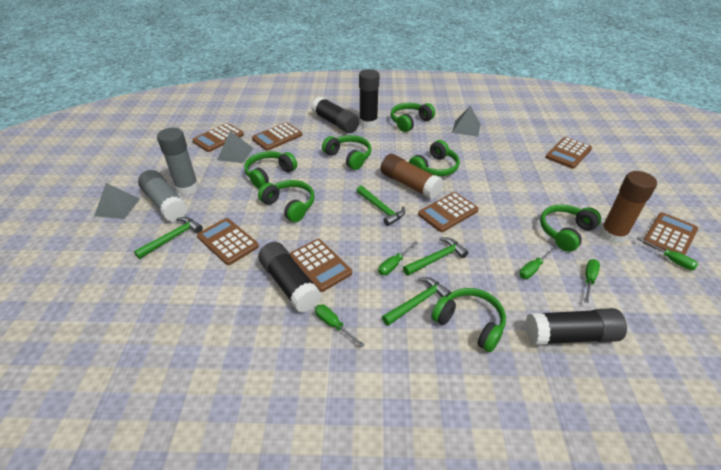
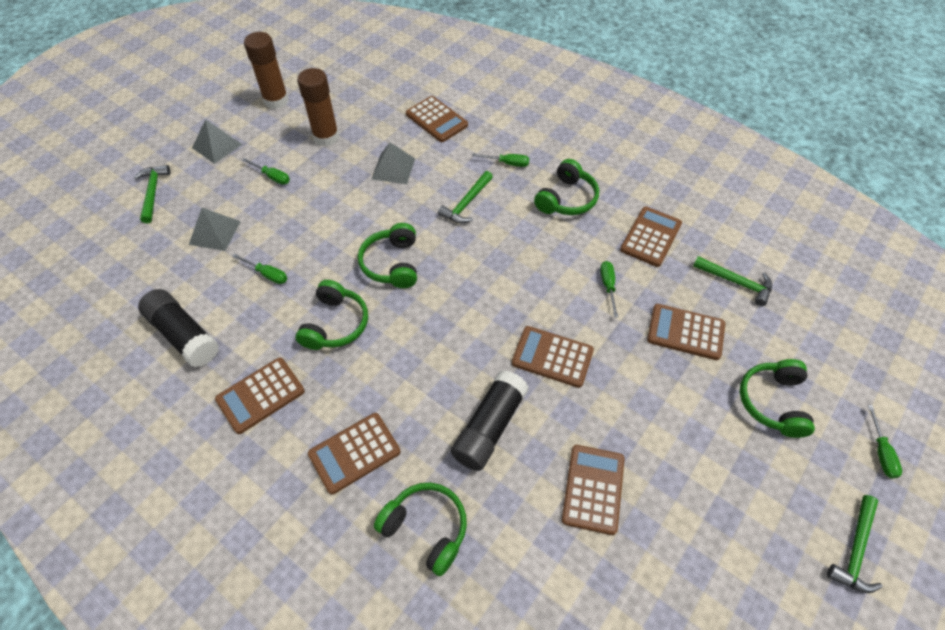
black glue stick: 4 -> 2
green headphones: 7 -> 5
grey glue stick: 2 -> 0

